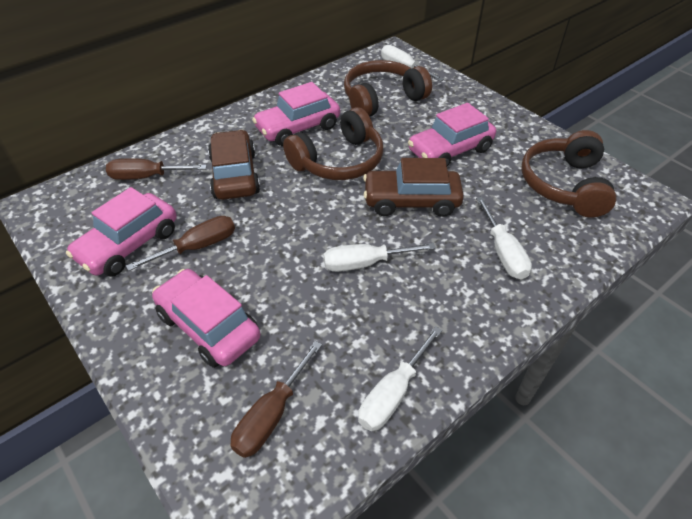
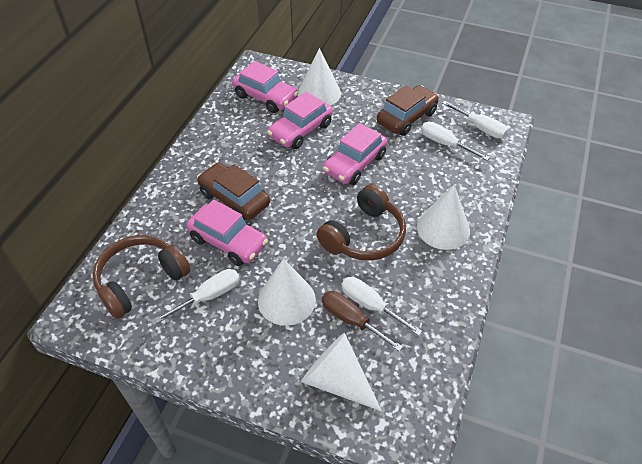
brown headphones: 3 -> 2
brown screwdriver: 3 -> 1
white cone: 0 -> 4

